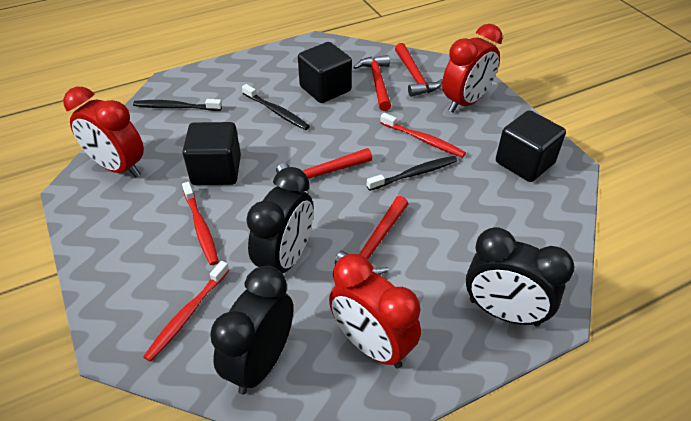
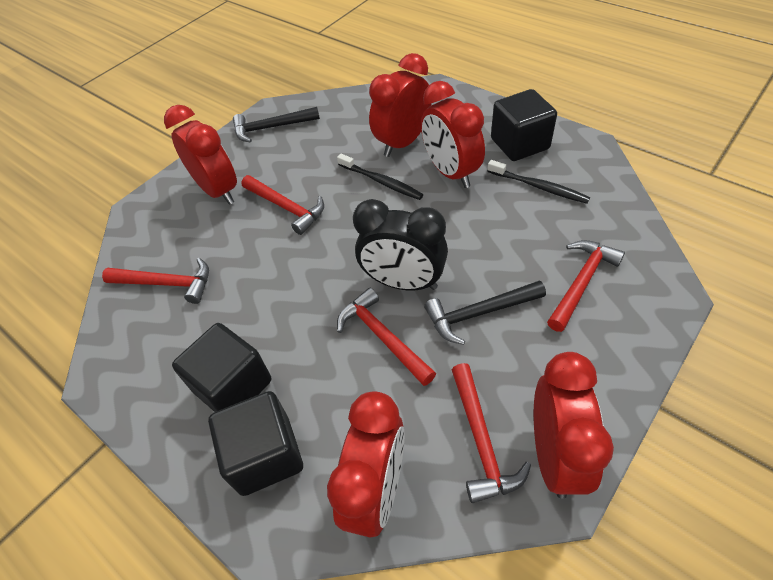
black clock: 3 -> 1
black hammer: 0 -> 2
black toothbrush: 3 -> 2
red clock: 3 -> 5
red hammer: 4 -> 5
red toothbrush: 3 -> 0

